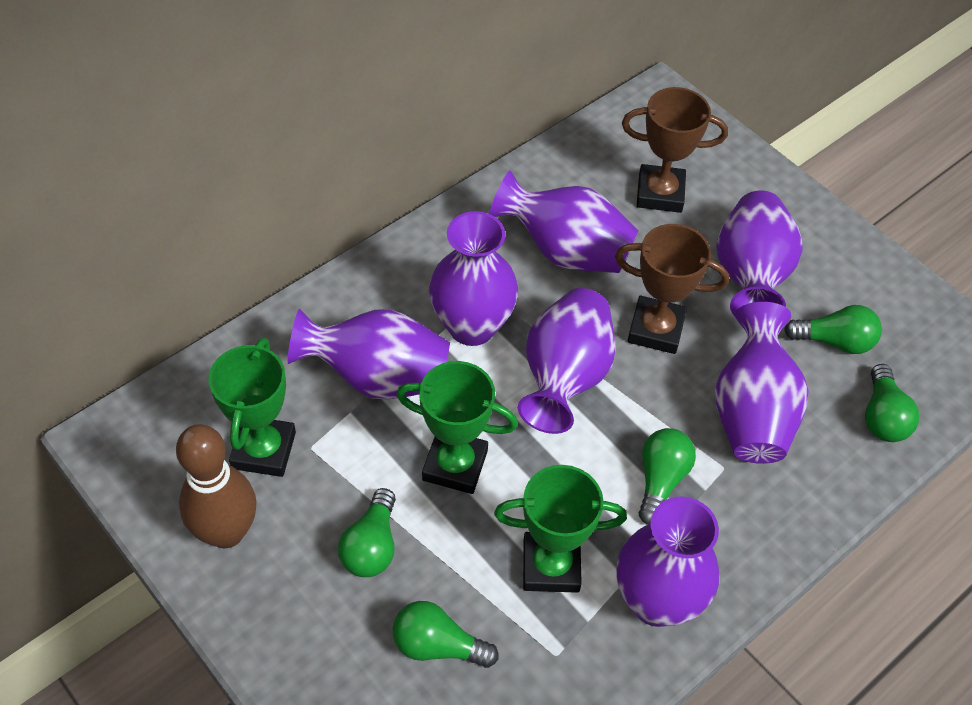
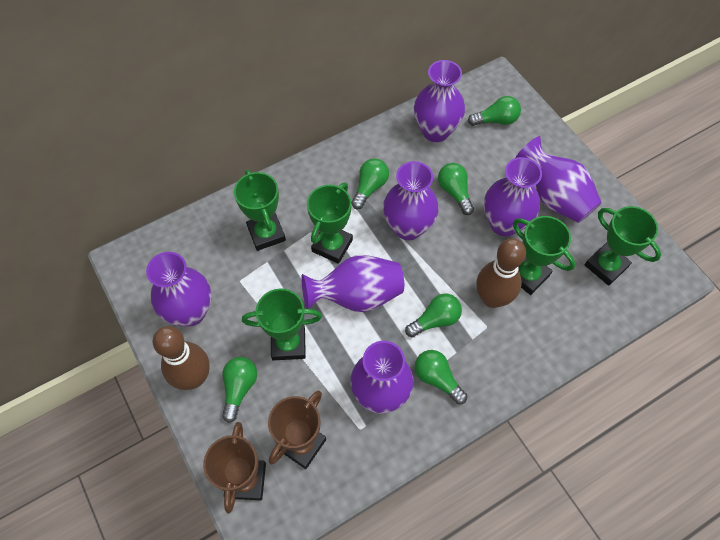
brown bowling pin: 1 -> 2
green light bulb: 5 -> 6
green trophy: 3 -> 5

